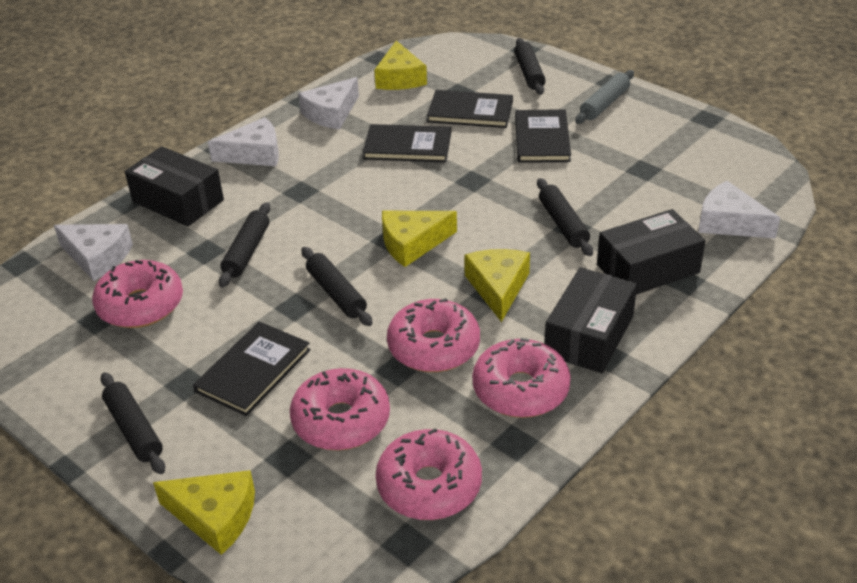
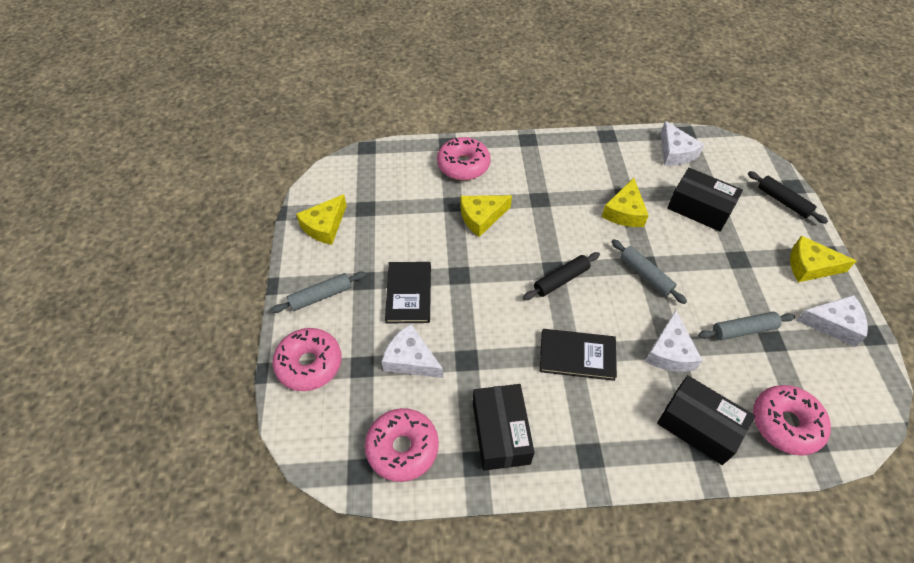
black book: 4 -> 2
black rolling pin: 5 -> 2
grey rolling pin: 1 -> 3
pink donut: 5 -> 4

